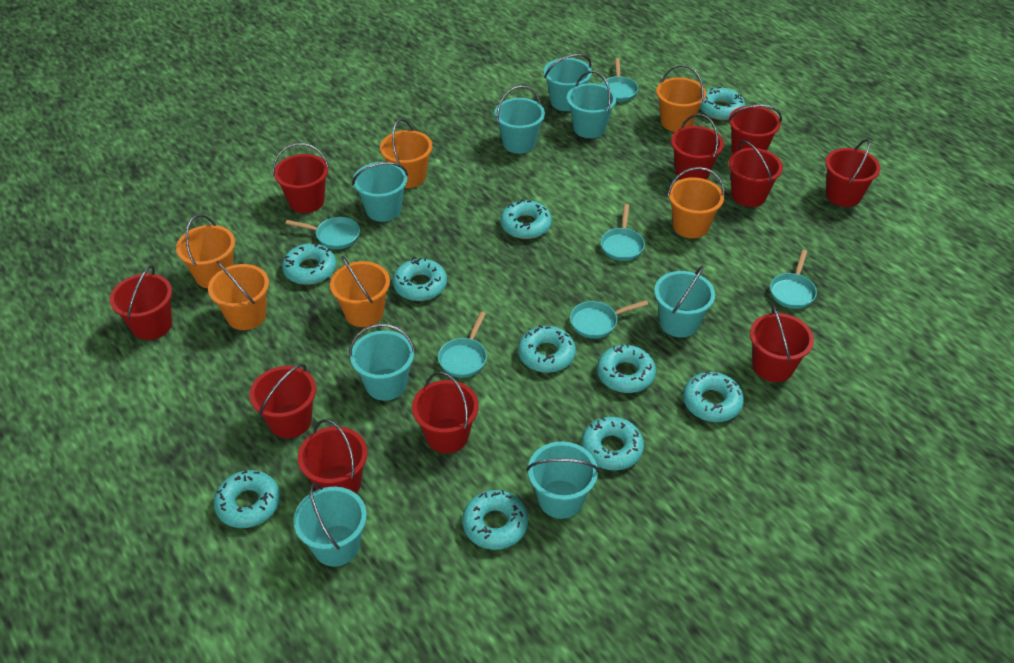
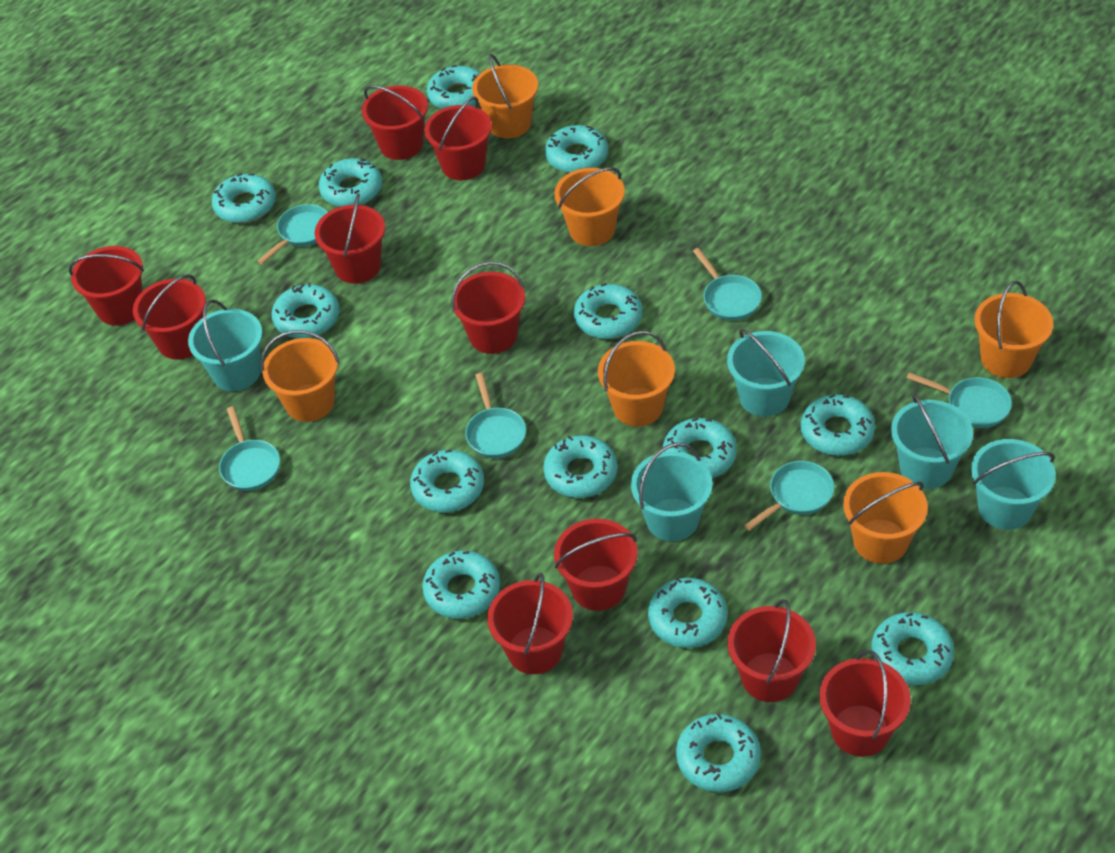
turquoise bucket: 8 -> 5
turquoise donut: 10 -> 14

